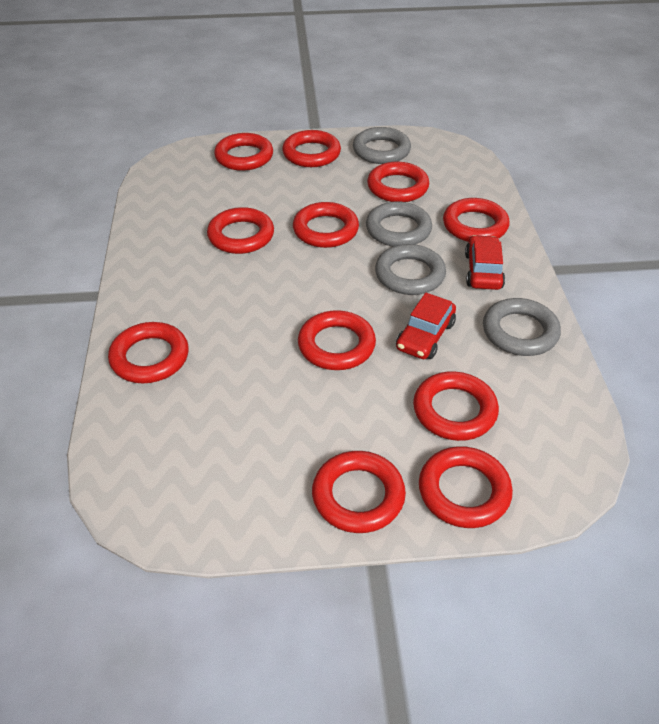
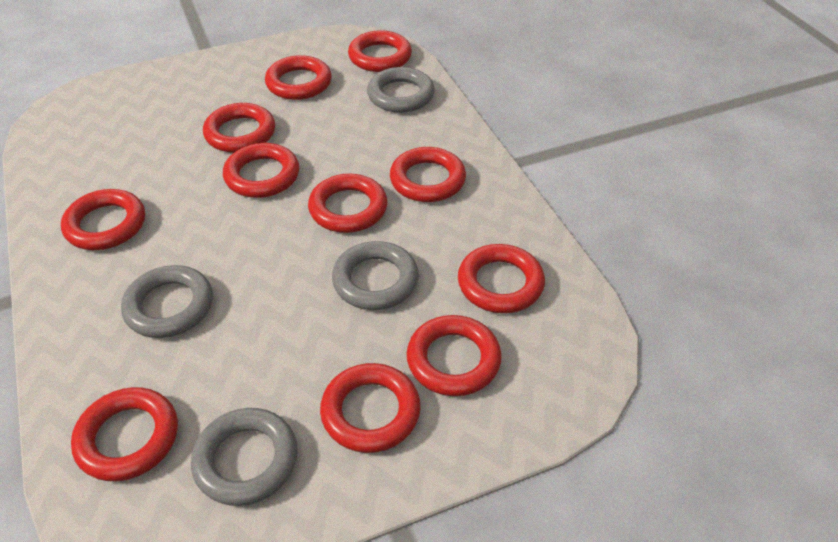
red car: 2 -> 0

